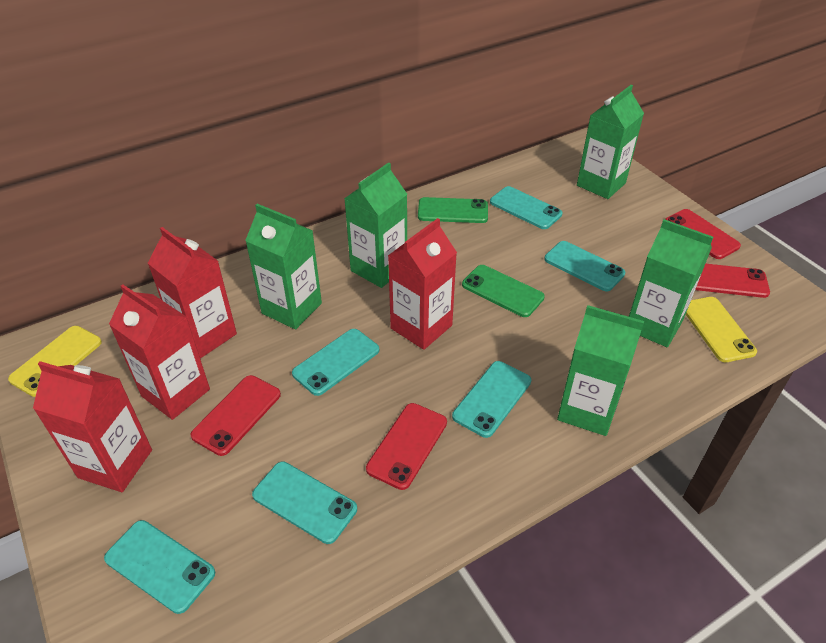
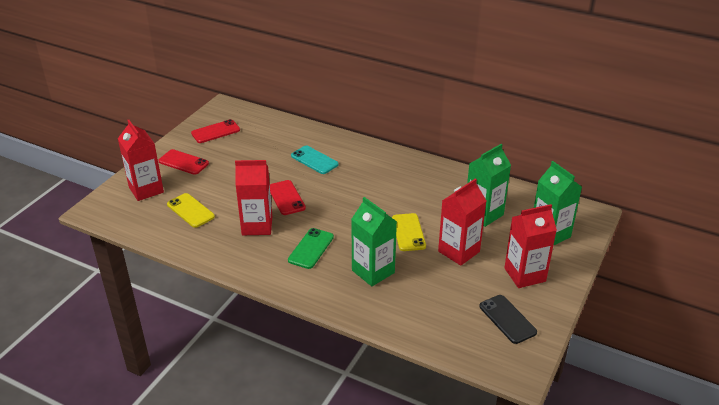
black phone: 0 -> 1
green carton: 5 -> 3
green phone: 2 -> 1
red phone: 4 -> 3
turquoise phone: 6 -> 1

